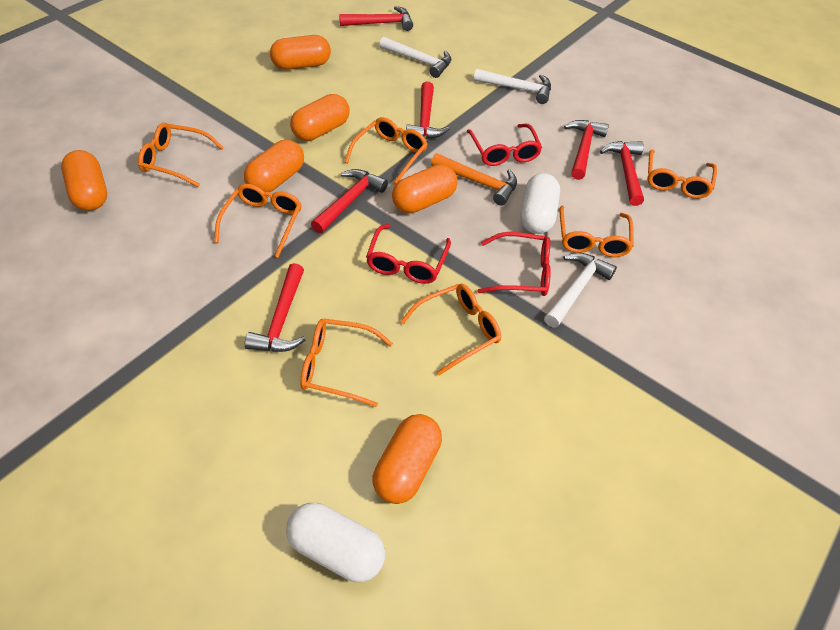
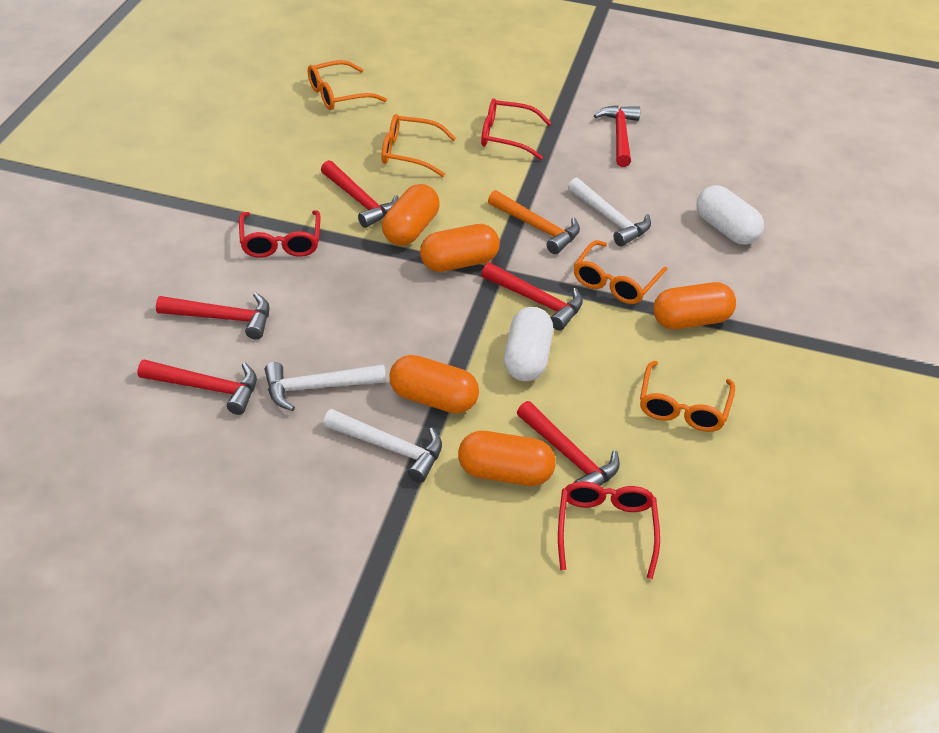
orange capsule: 6 -> 5
orange glasses: 7 -> 4

